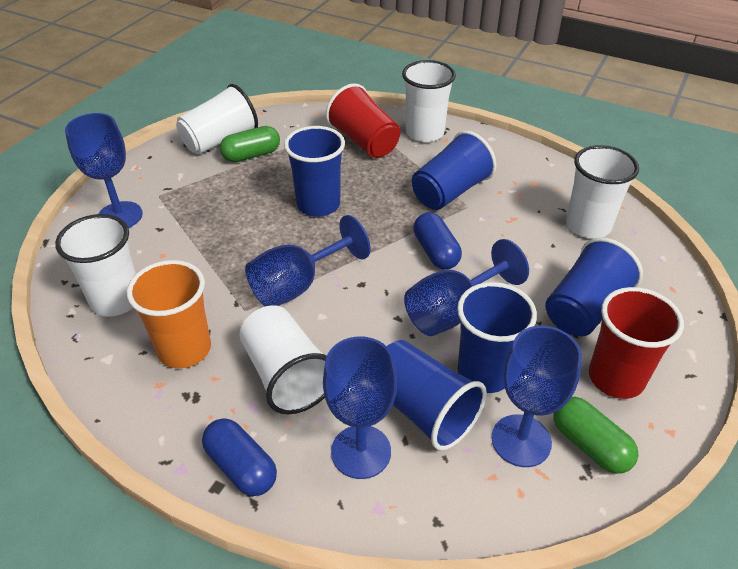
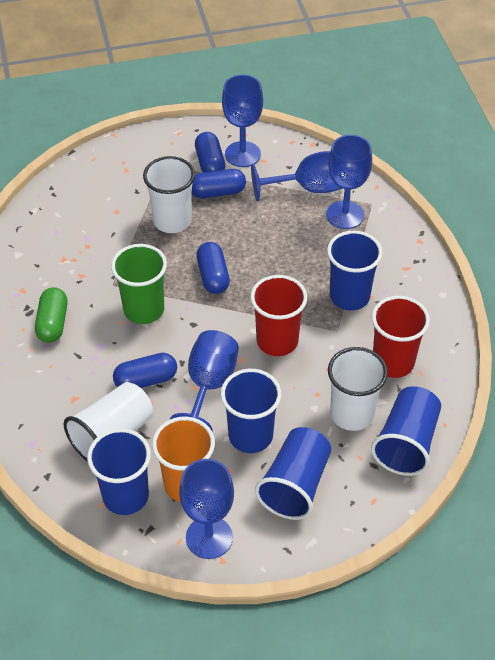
blue capsule: 2 -> 4
green capsule: 2 -> 1
green cup: 0 -> 1
white cup: 5 -> 3

